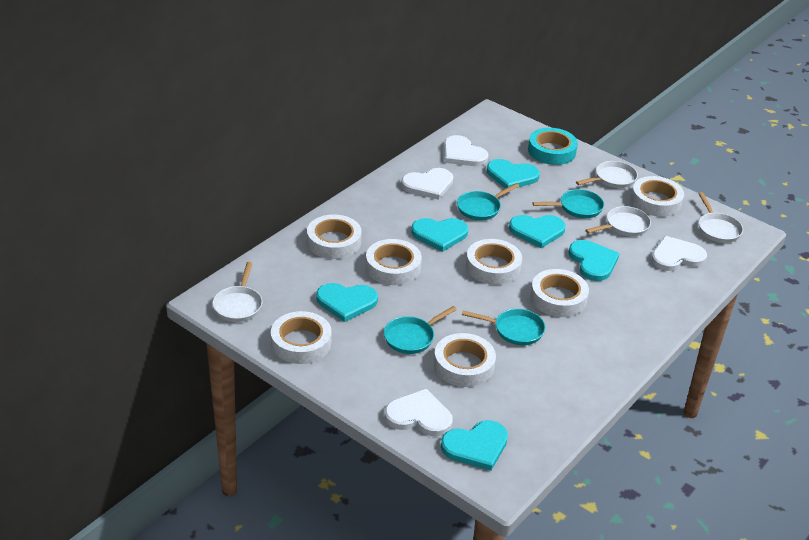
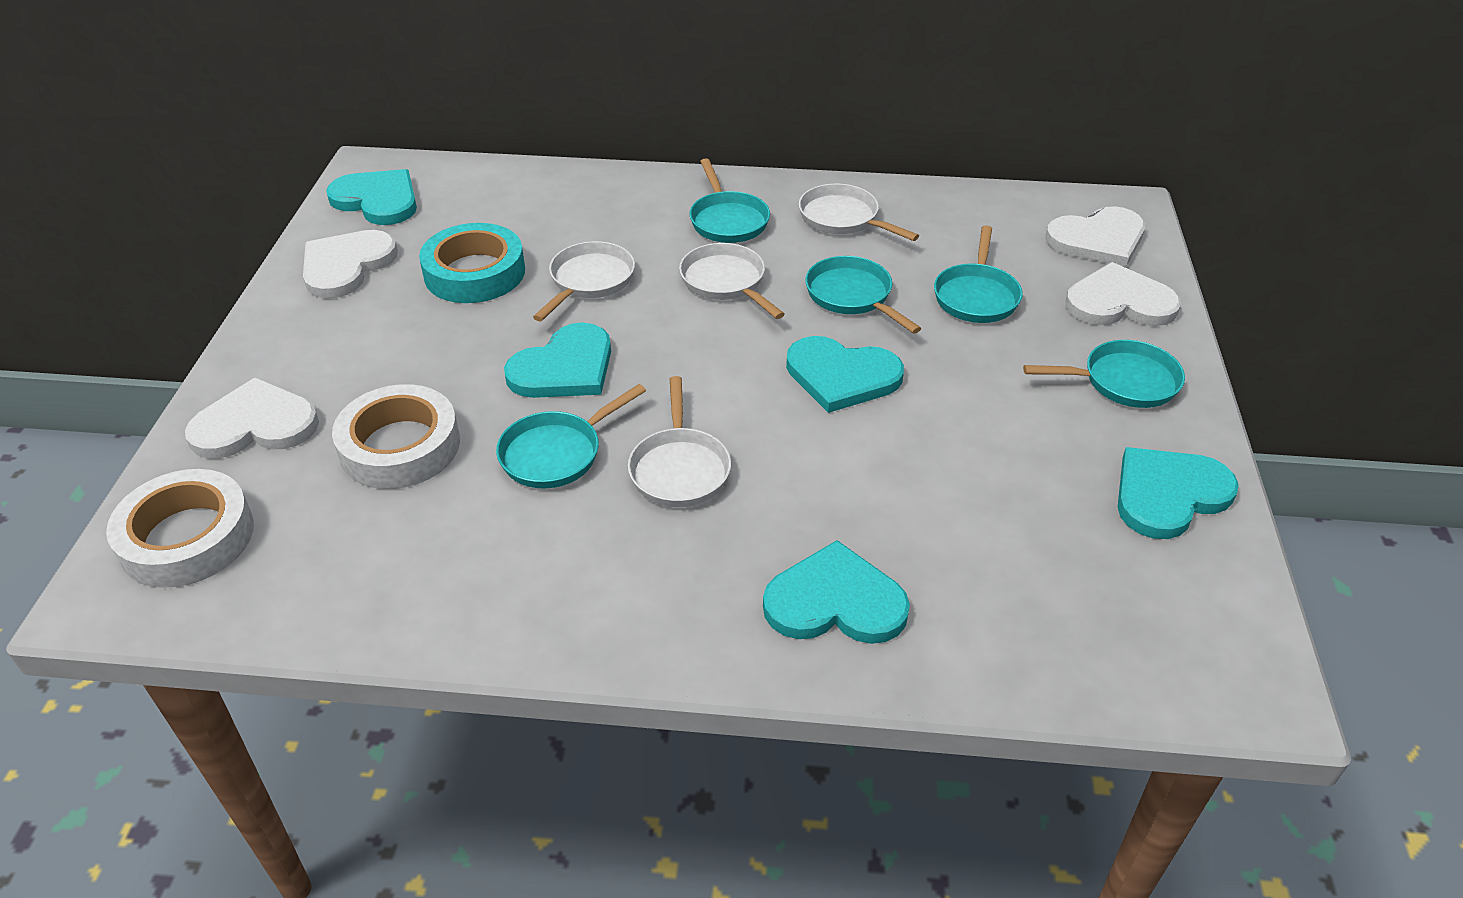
turquoise heart: 6 -> 5
turquoise pan: 4 -> 5
white tape: 7 -> 2

